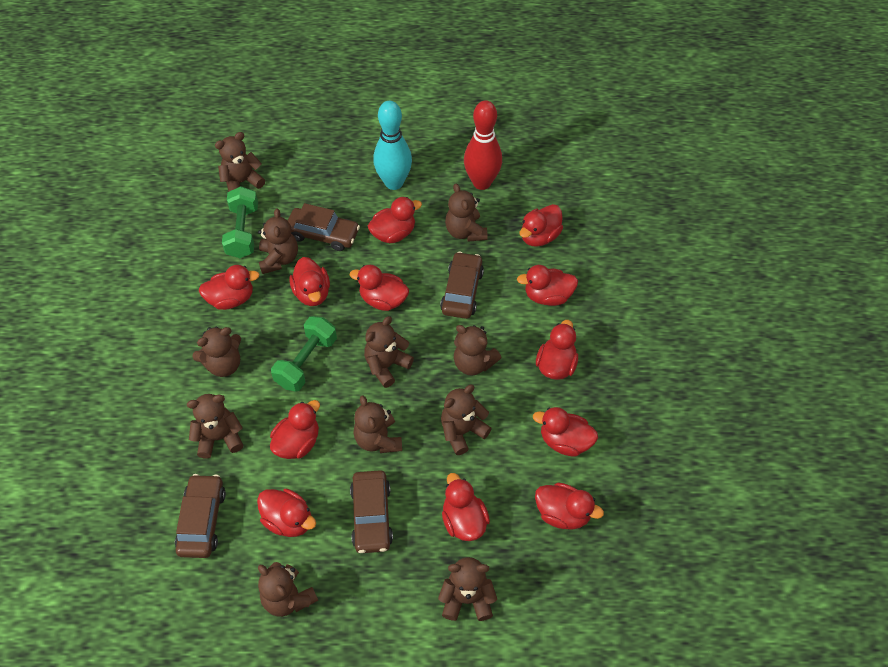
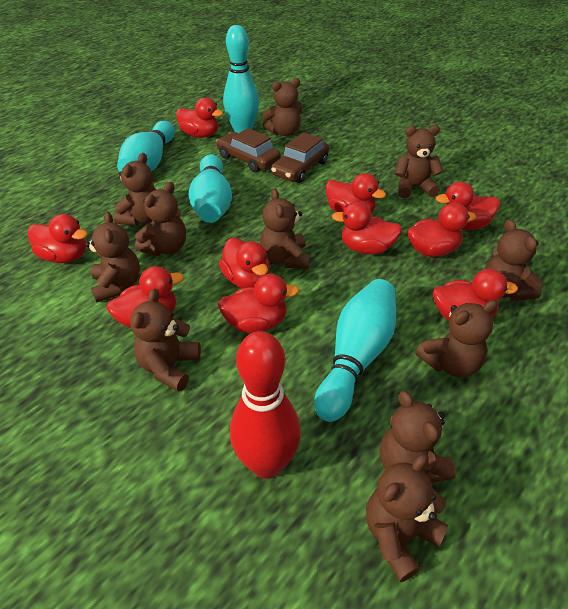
brown car: 4 -> 2
green dumbbell: 2 -> 0
red duck: 12 -> 10
turquoise bowling pin: 1 -> 4

